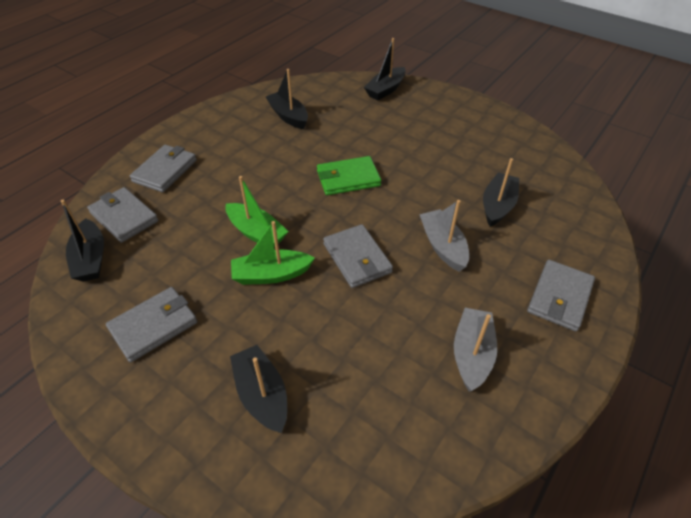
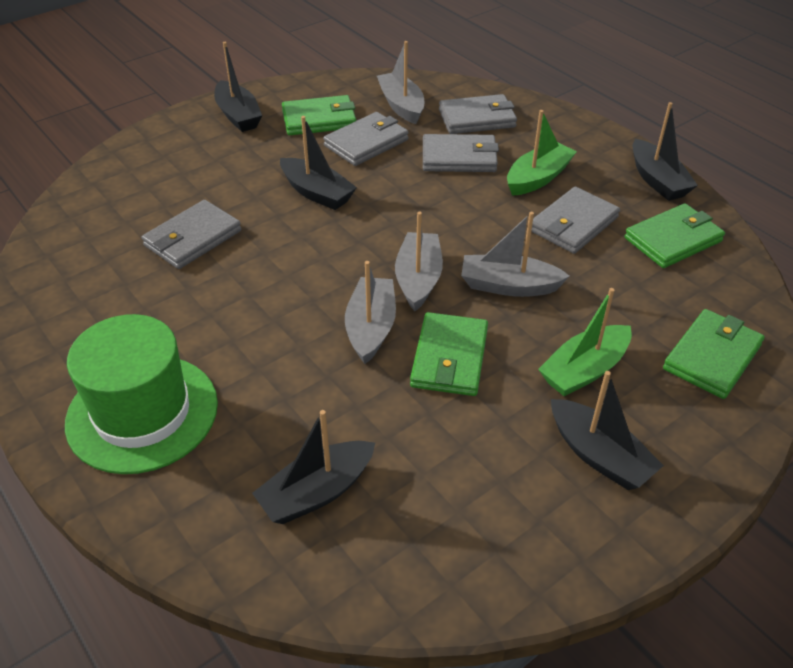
green hat: 0 -> 1
green wallet: 1 -> 4
grey boat: 2 -> 4

